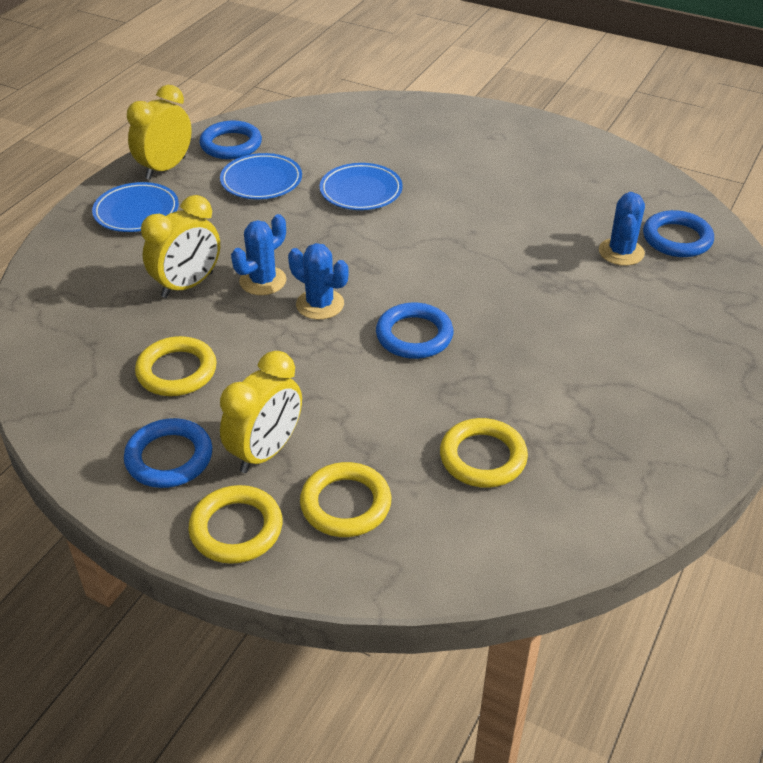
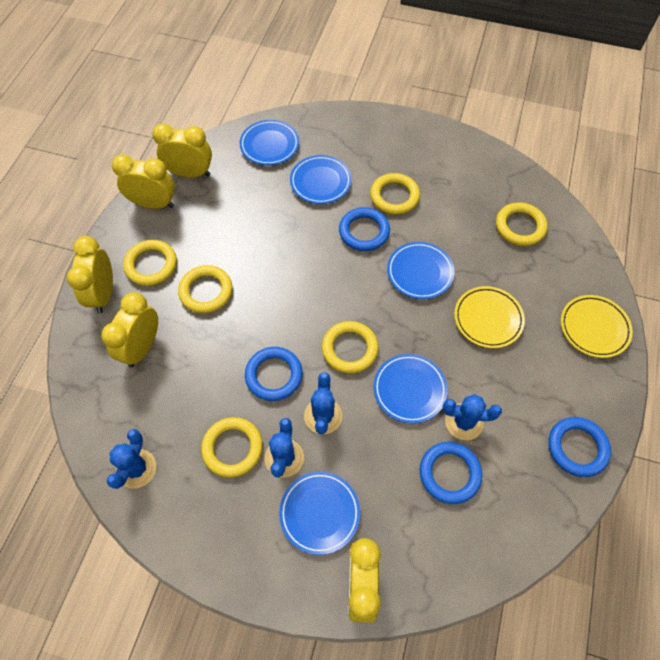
blue cactus: 3 -> 4
blue plate: 3 -> 5
yellow clock: 3 -> 5
yellow plate: 0 -> 2
yellow ring: 4 -> 6

